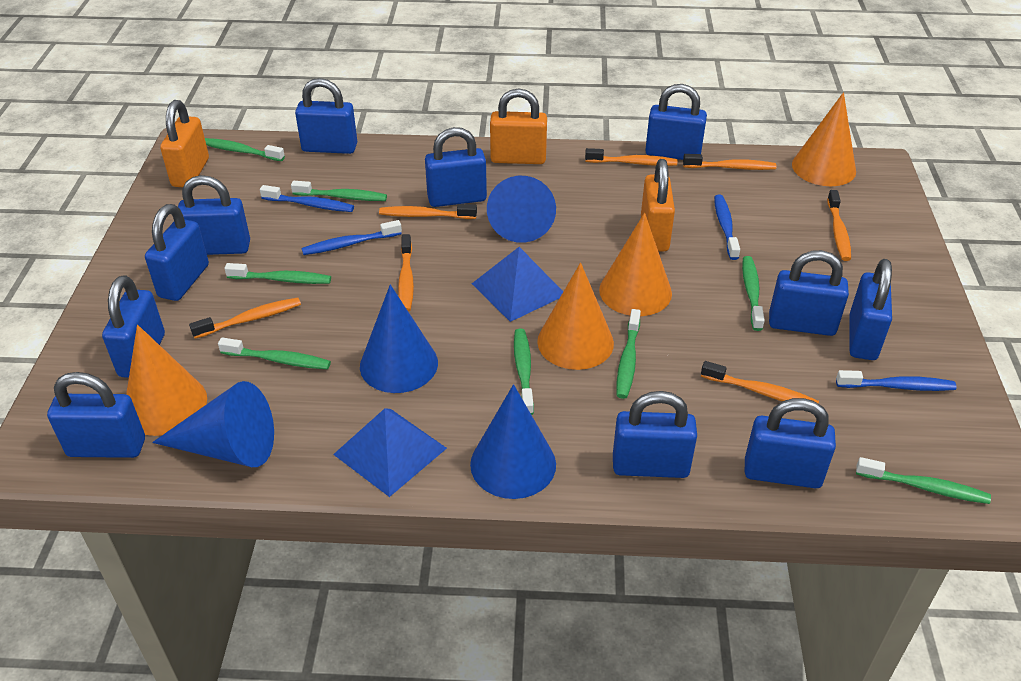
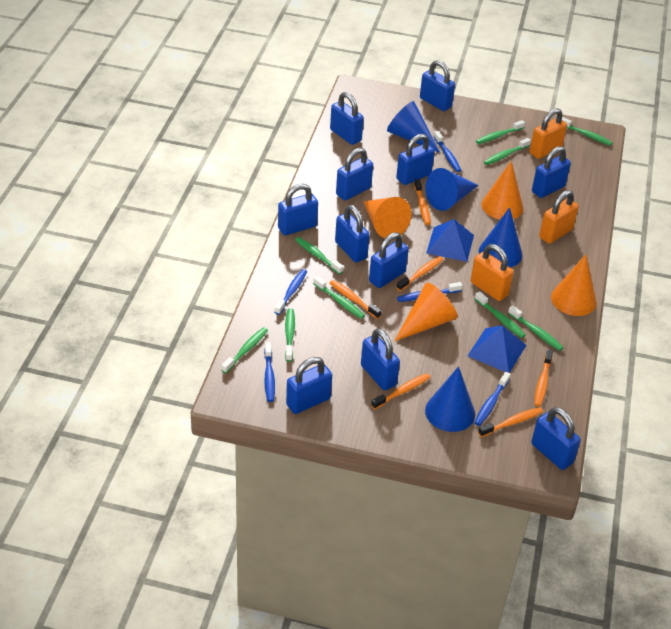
blue toothbrush: 4 -> 5
green toothbrush: 8 -> 9
orange toothbrush: 7 -> 6

